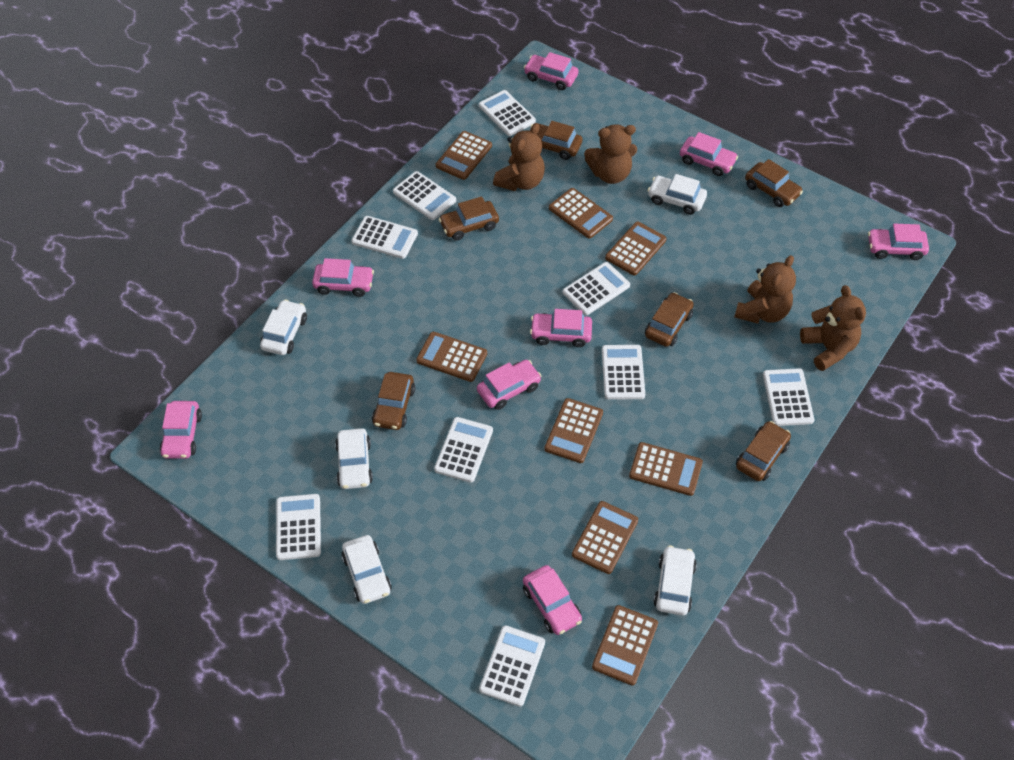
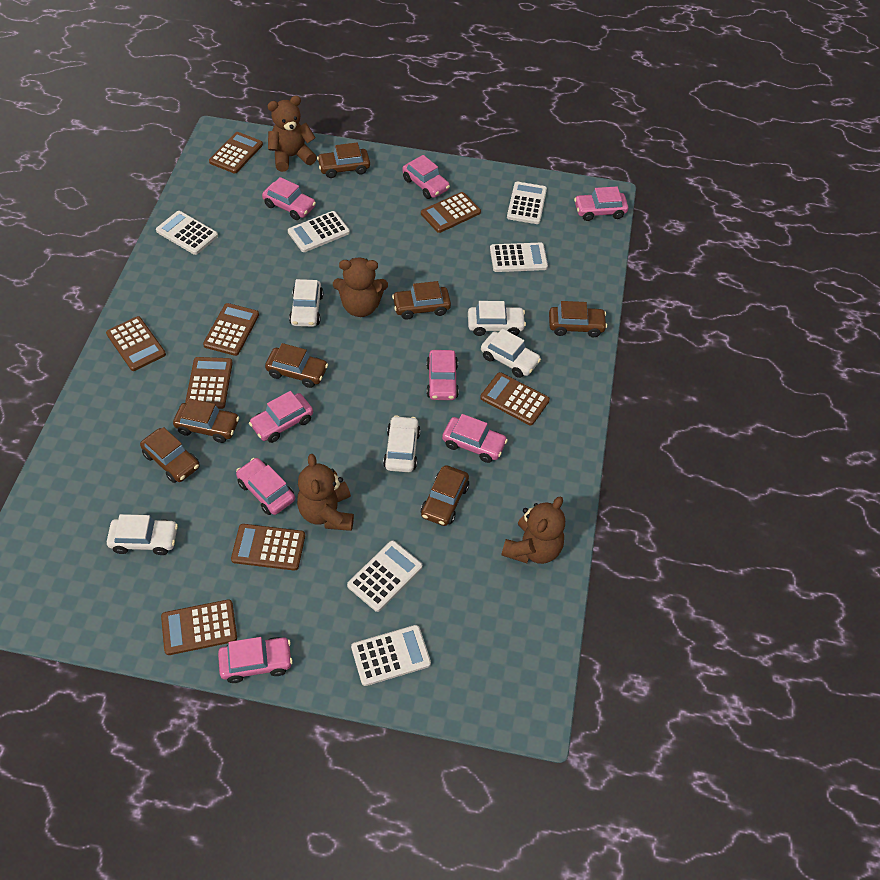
brown car: 6 -> 7
white calculator: 9 -> 6

